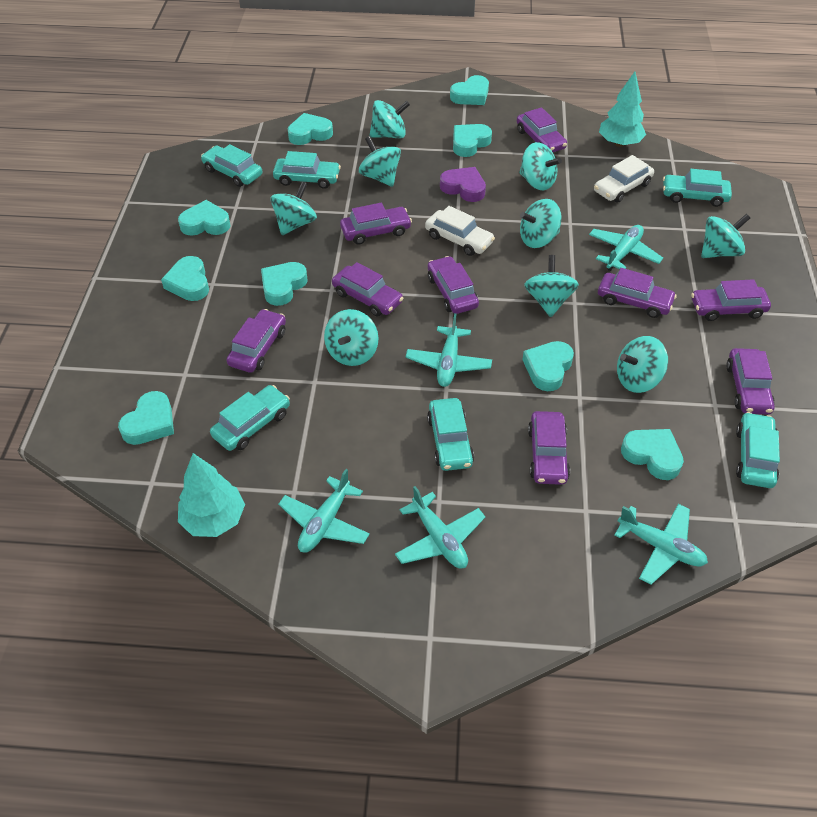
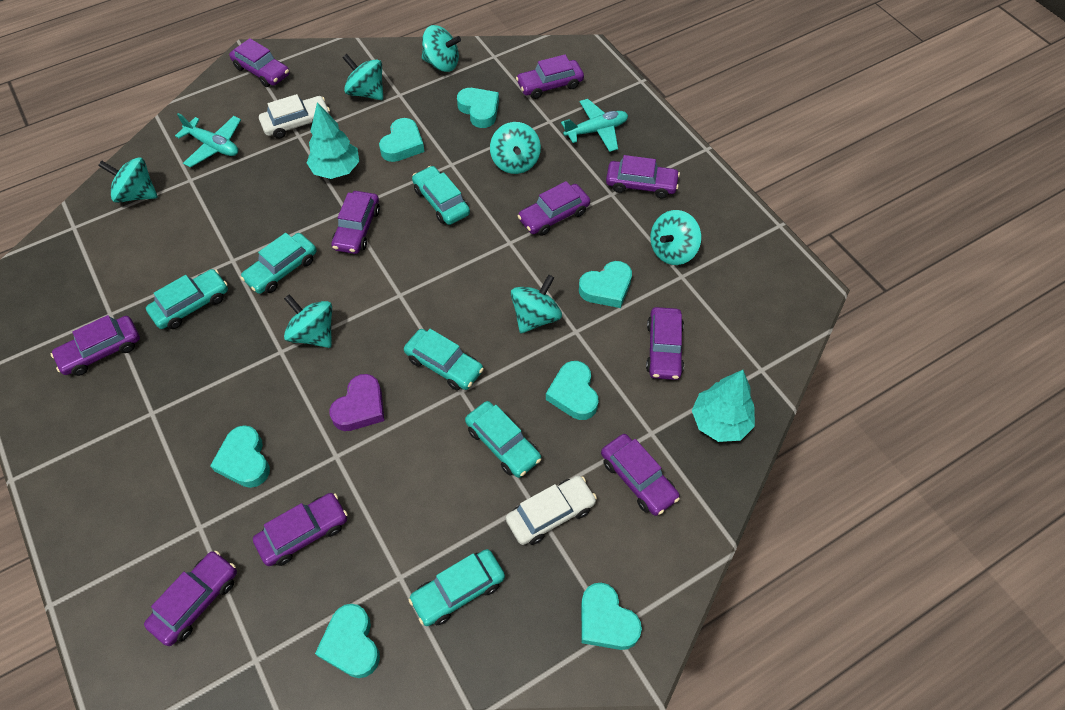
purple car: 9 -> 10
turquoise heart: 9 -> 7
turquoise plane: 5 -> 2
turquoise spinning top: 9 -> 7

